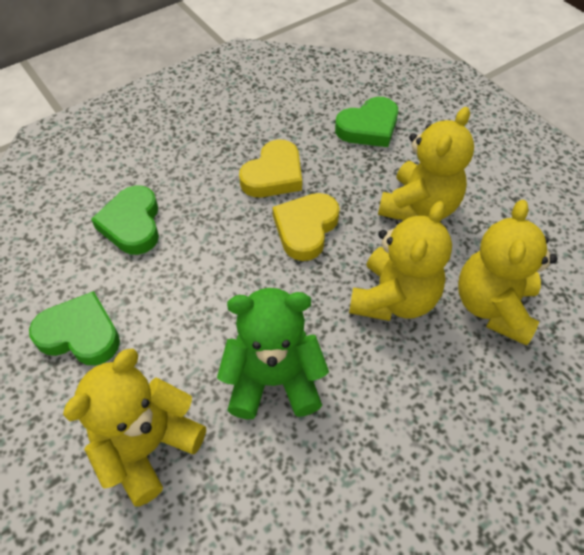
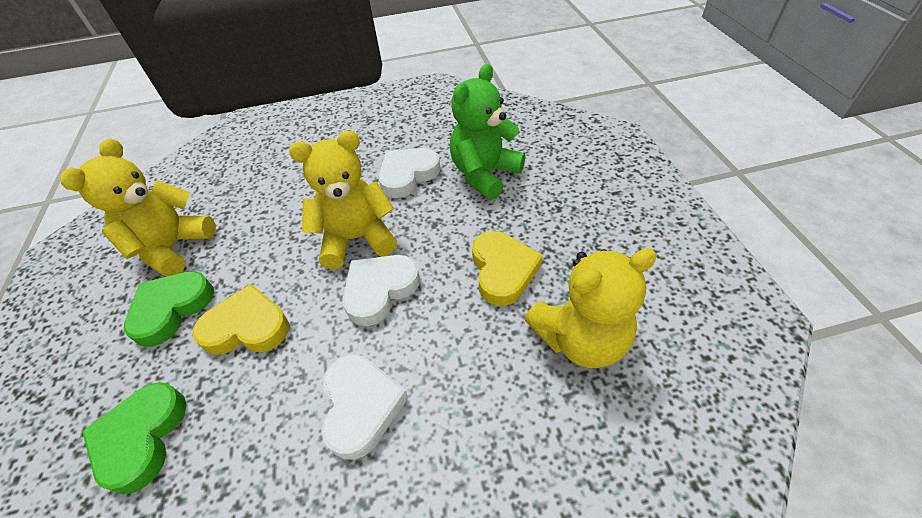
green heart: 3 -> 2
white heart: 0 -> 3
yellow teddy bear: 4 -> 3

